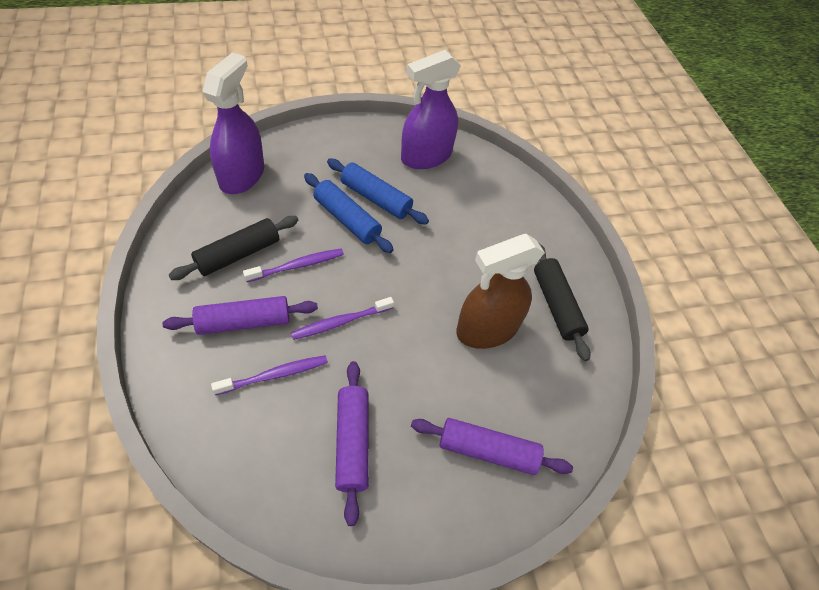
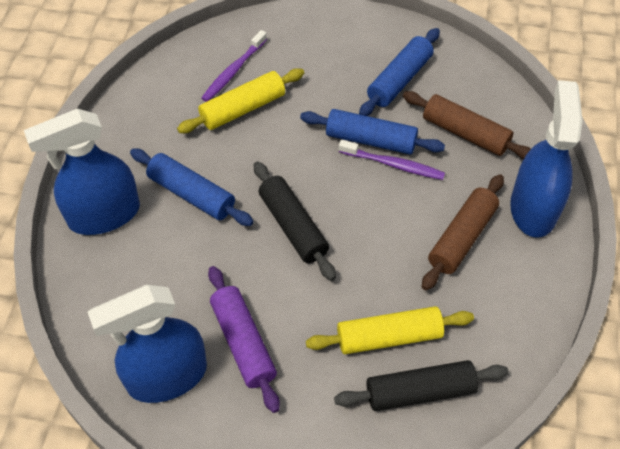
blue rolling pin: 2 -> 3
blue spray bottle: 0 -> 3
brown rolling pin: 0 -> 2
brown spray bottle: 1 -> 0
purple rolling pin: 3 -> 1
purple spray bottle: 2 -> 0
purple toothbrush: 3 -> 2
yellow rolling pin: 0 -> 2

